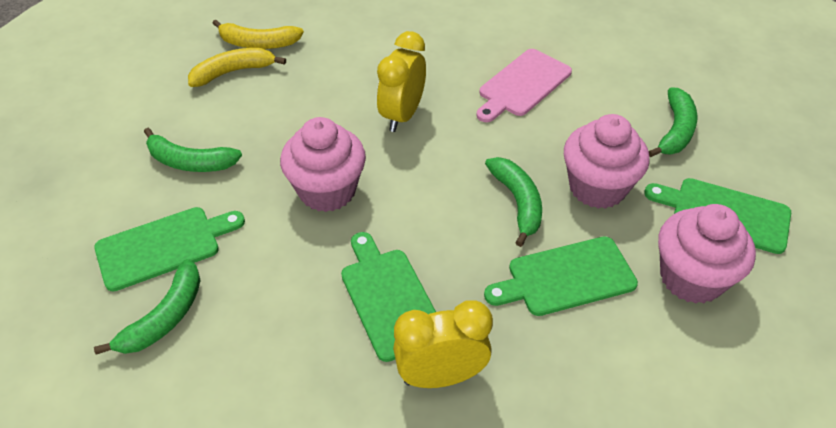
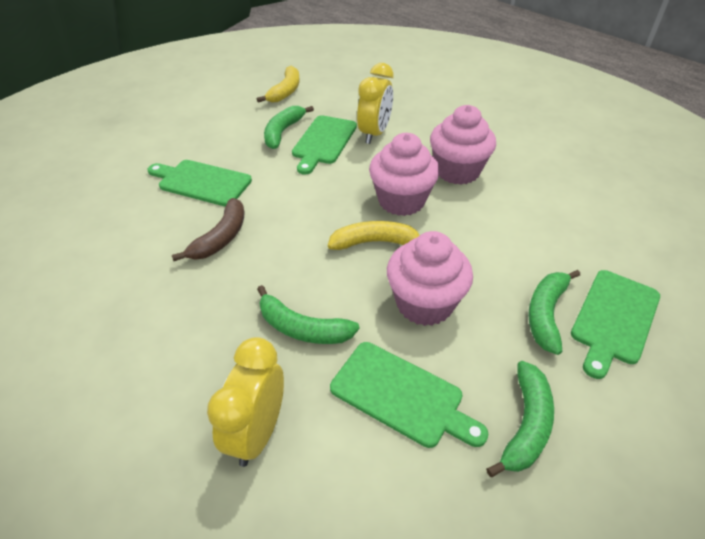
brown banana: 0 -> 1
pink cutting board: 1 -> 0

